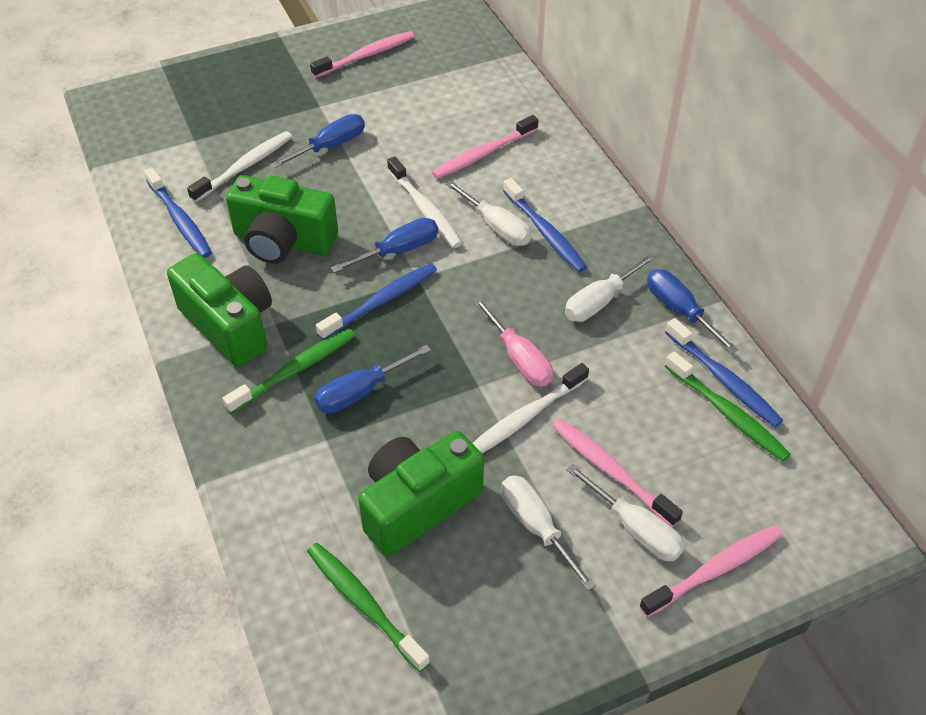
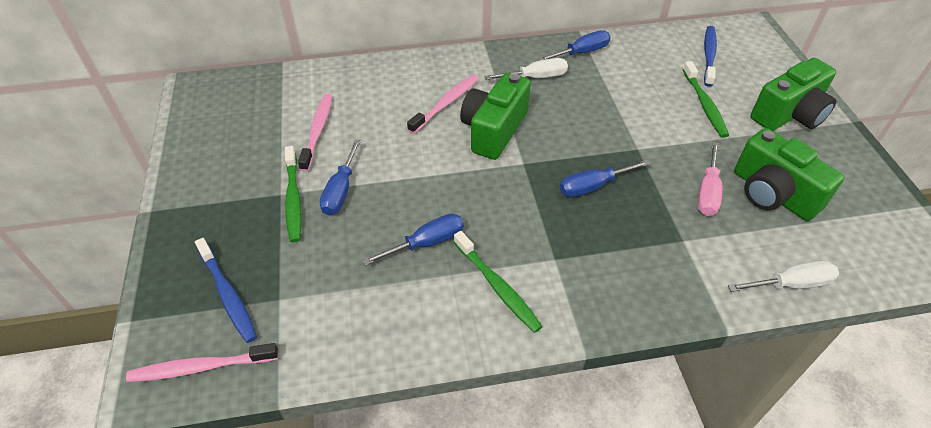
blue toothbrush: 4 -> 2
pink toothbrush: 4 -> 3
white screwdriver: 4 -> 2
white toothbrush: 3 -> 0

